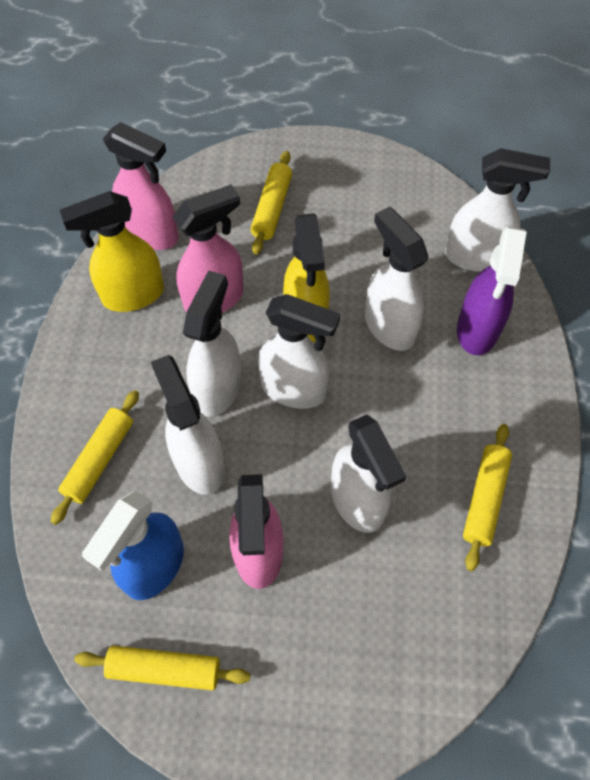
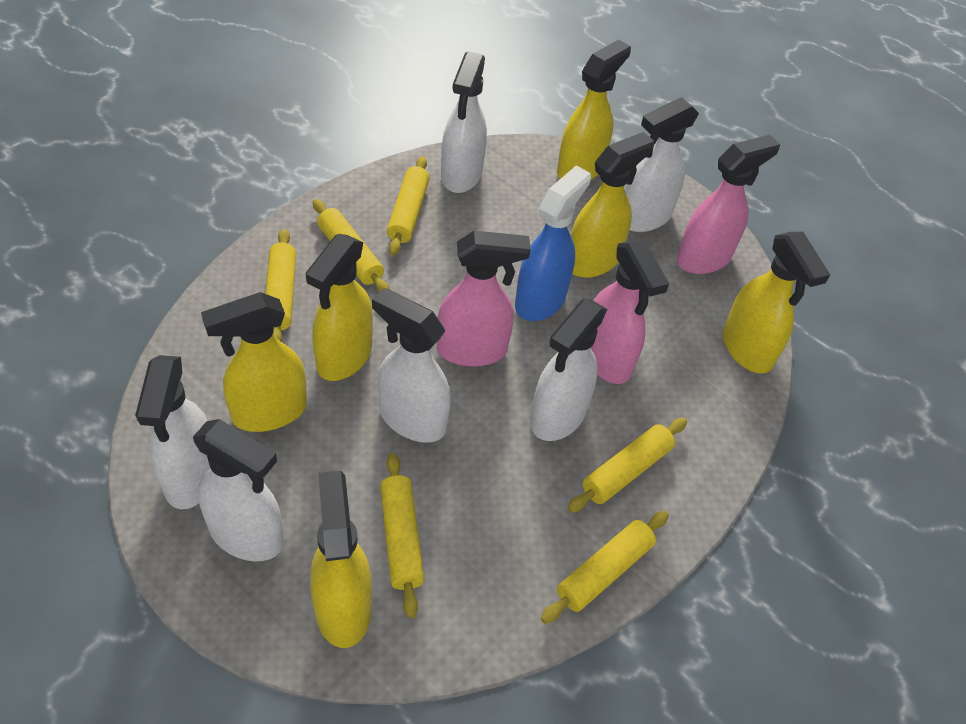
purple spray bottle: 1 -> 0
yellow rolling pin: 4 -> 6
yellow spray bottle: 2 -> 6

